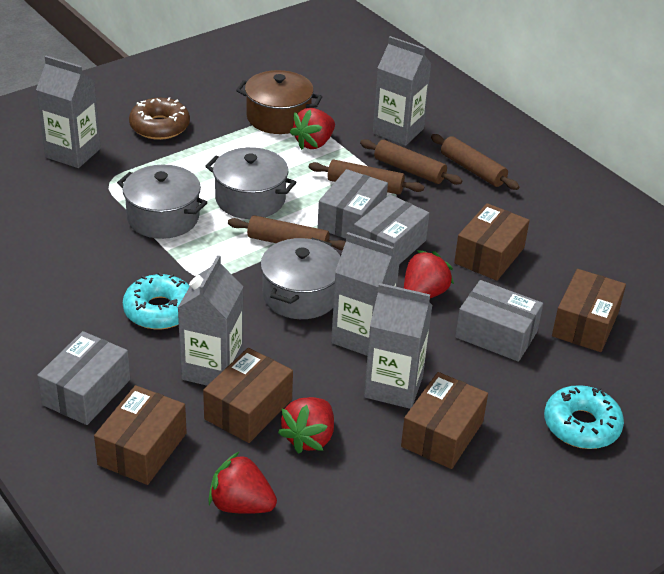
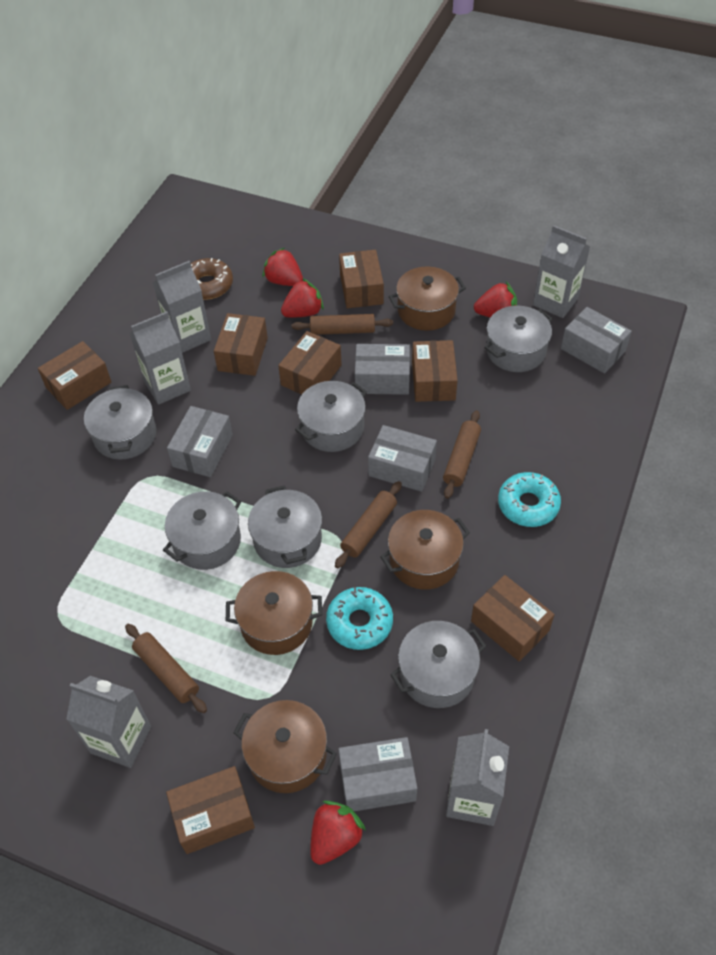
brown box: 5 -> 7
brown pot: 1 -> 4
grey box: 4 -> 5
grey pot: 3 -> 6

